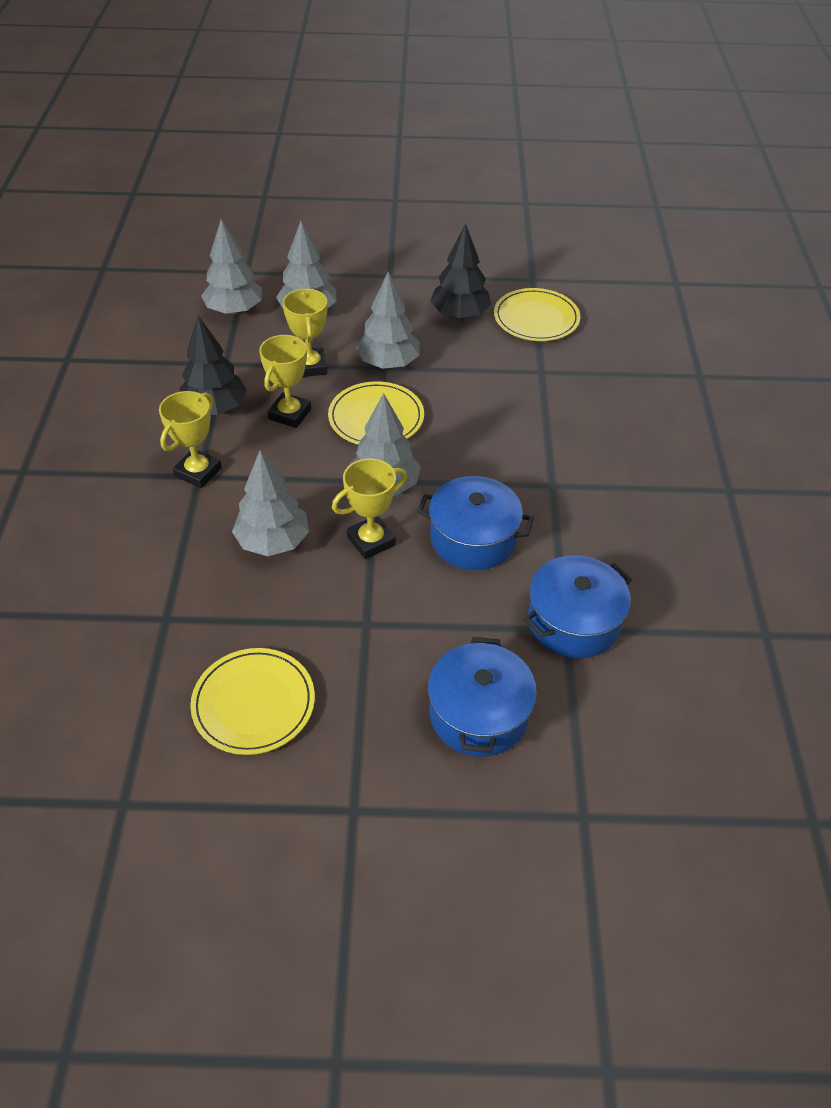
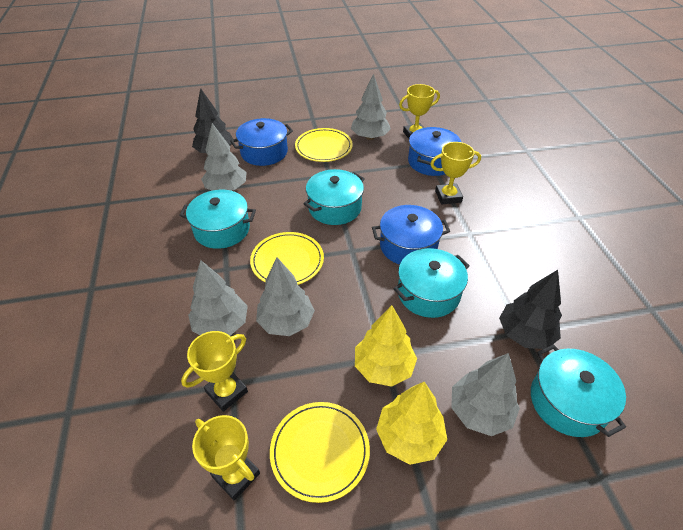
turquoise pot: 0 -> 4
yellow tree: 0 -> 2

